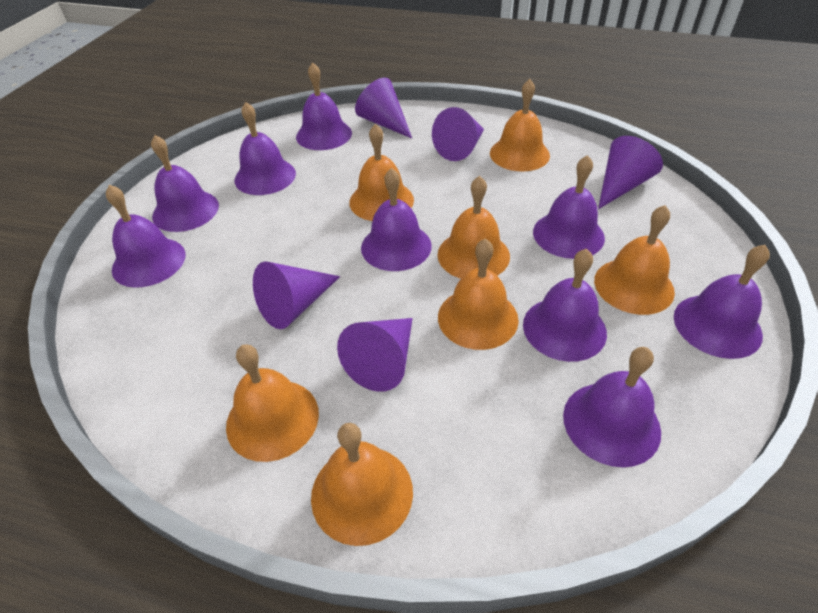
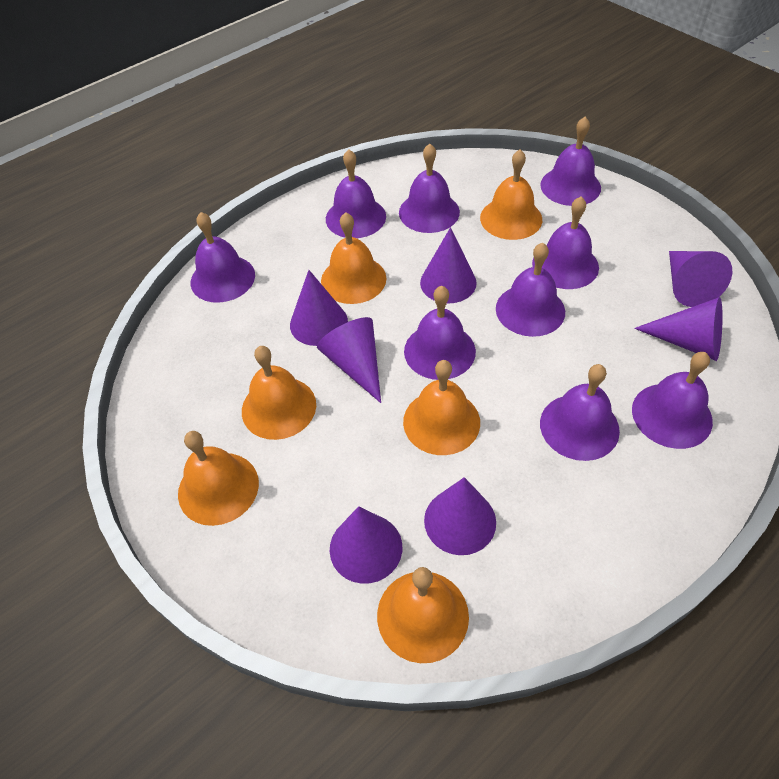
orange bell: 7 -> 6
purple cone: 5 -> 7

